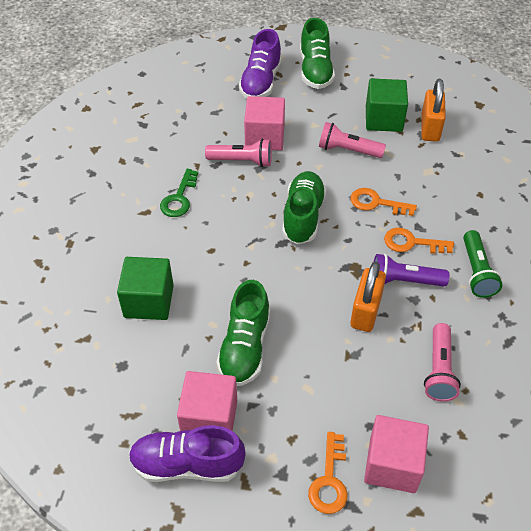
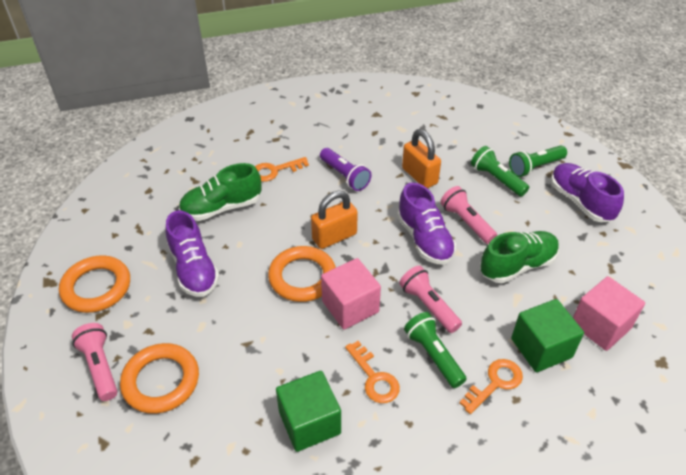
green flashlight: 1 -> 3
green key: 1 -> 0
green shoe: 3 -> 2
orange ring: 0 -> 3
pink cube: 3 -> 2
purple shoe: 2 -> 3

